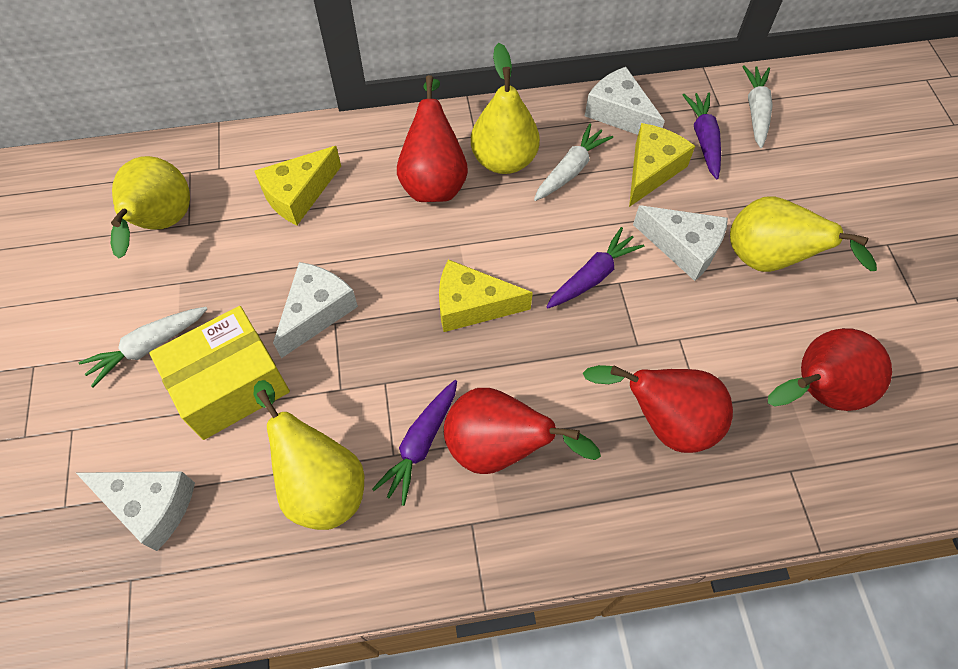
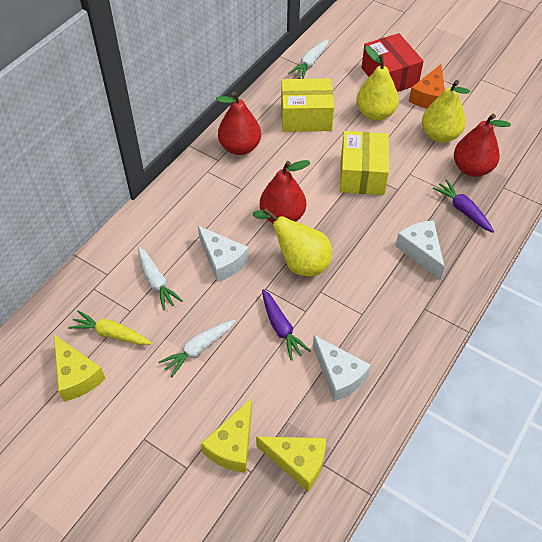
orange cheese: 0 -> 1
purple carrot: 3 -> 2
red box: 0 -> 1
red pear: 4 -> 3
white cheese: 4 -> 3
yellow box: 1 -> 2
yellow carrot: 0 -> 1
yellow pear: 4 -> 3

